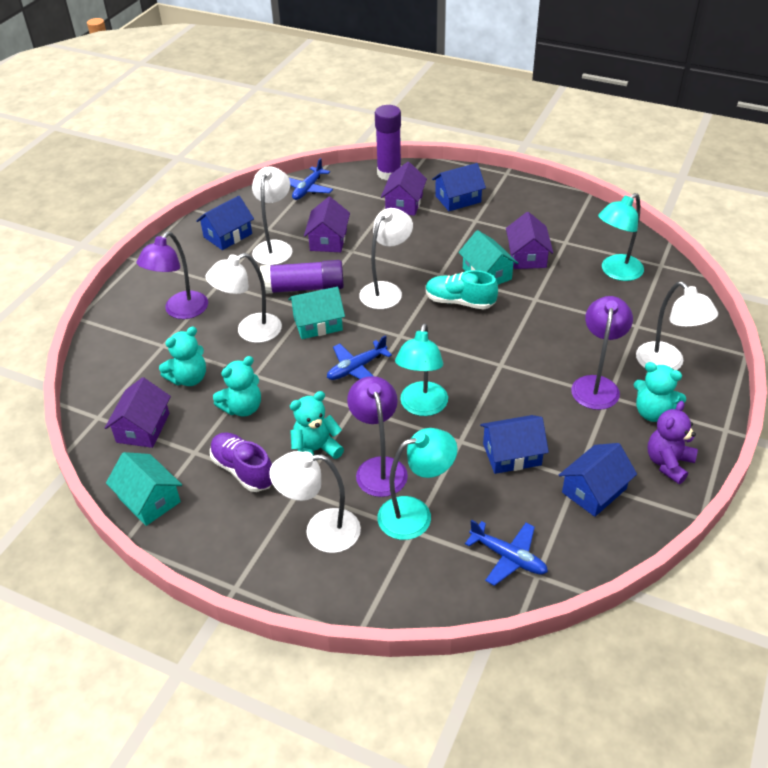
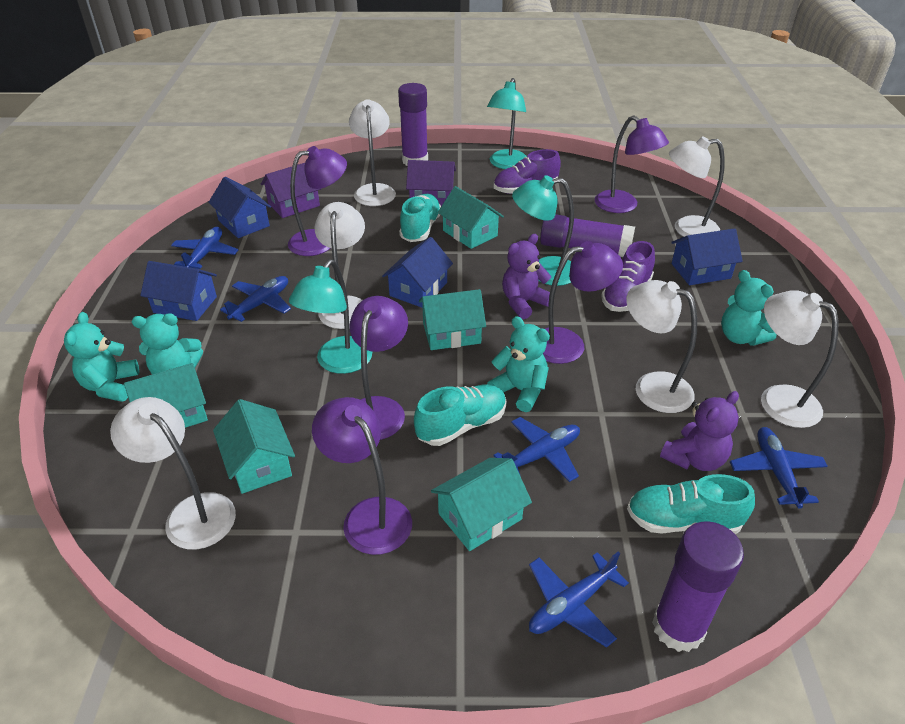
blue plane: 3 -> 5
purple glue stick: 2 -> 3
purple house: 4 -> 2
purple lamp: 3 -> 5
purple shoe: 1 -> 2
purple teddy bear: 1 -> 2
turquoise house: 3 -> 5
turquoise shoe: 1 -> 3
white lamp: 5 -> 6

